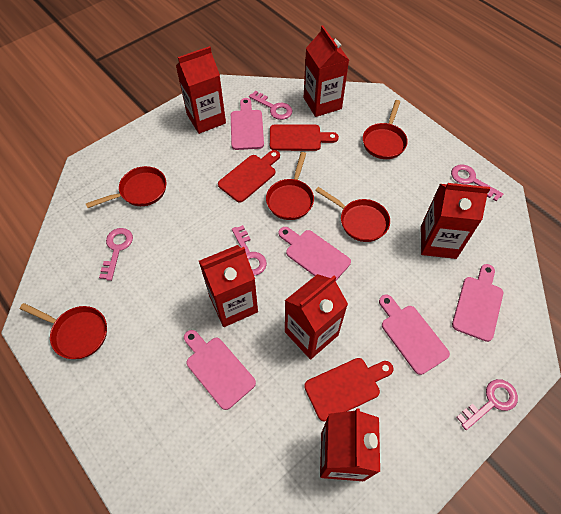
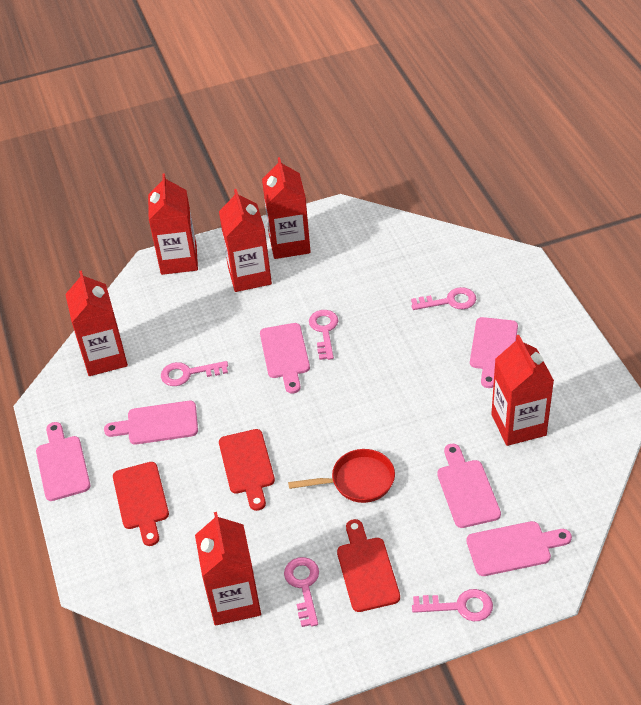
pink cutting board: 5 -> 6
red pan: 5 -> 1

